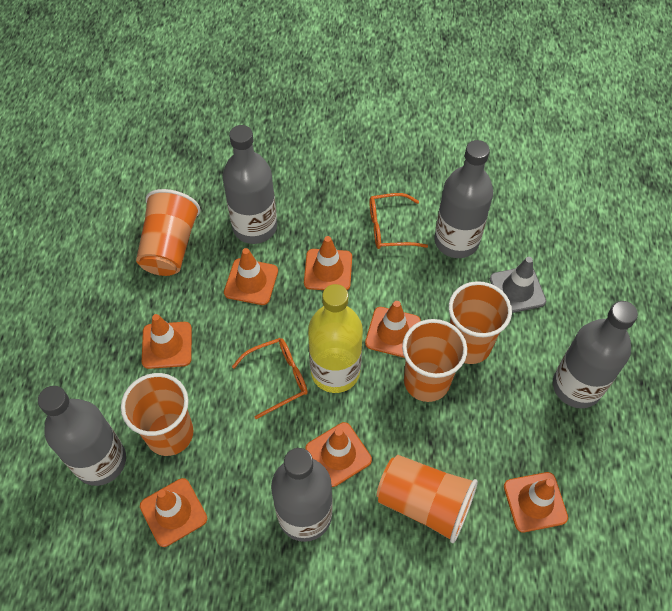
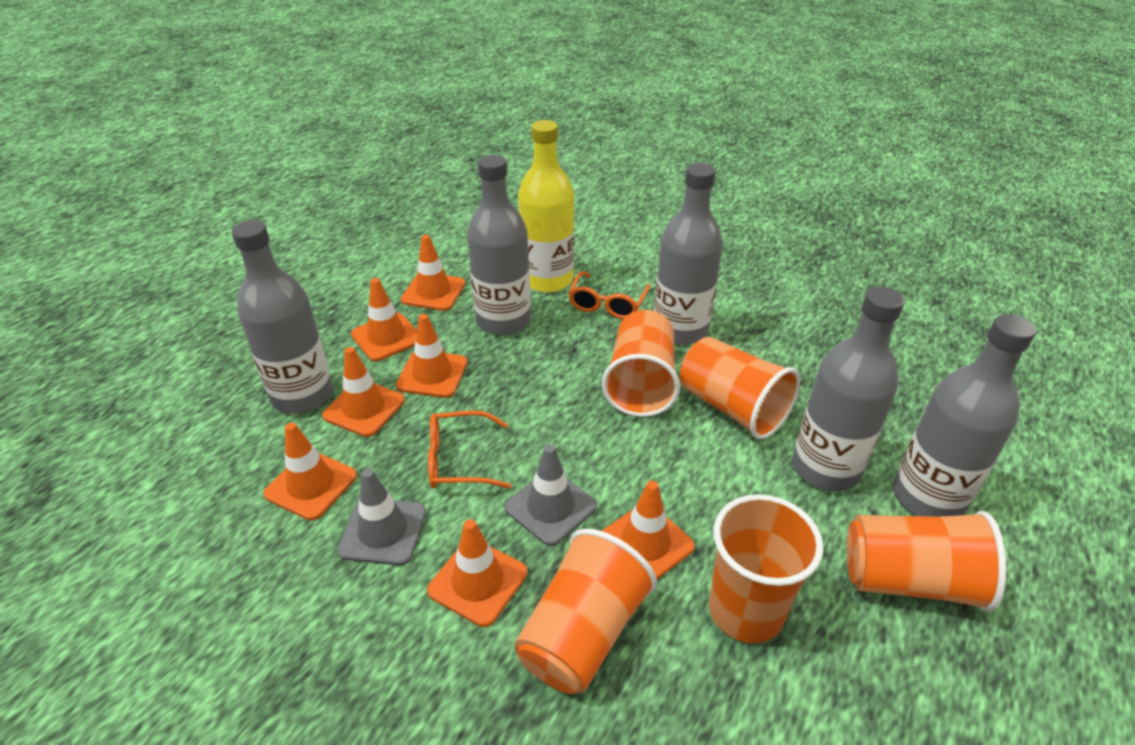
grey traffic cone: 1 -> 2

